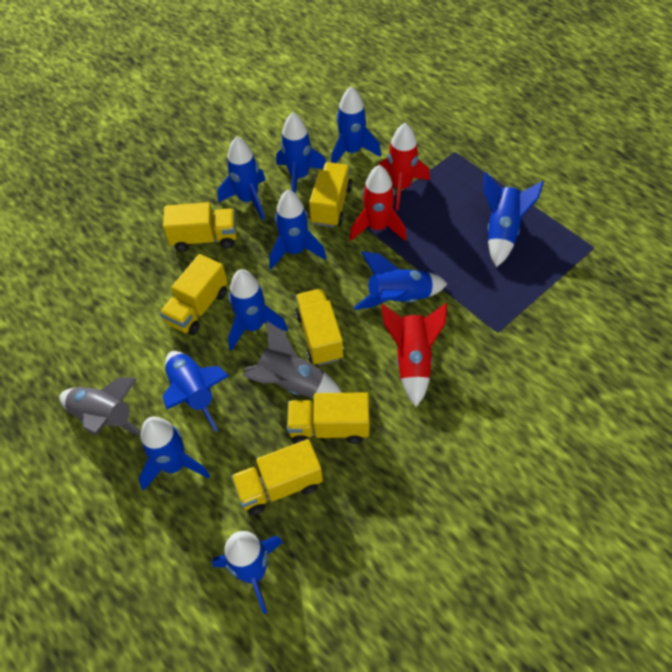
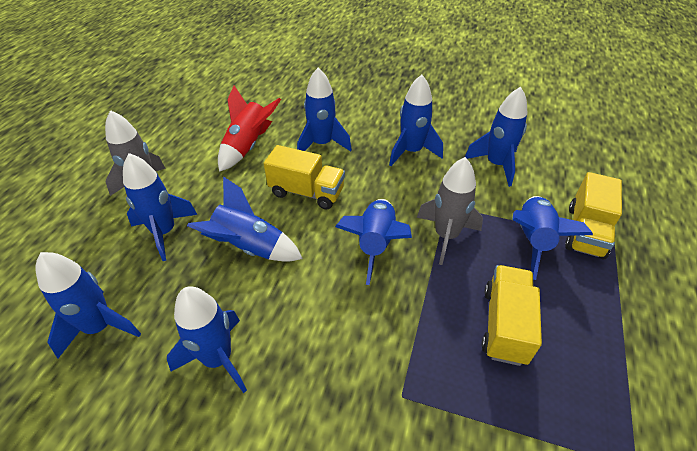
blue rocket: 10 -> 9
red rocket: 3 -> 1
yellow truck: 6 -> 3

